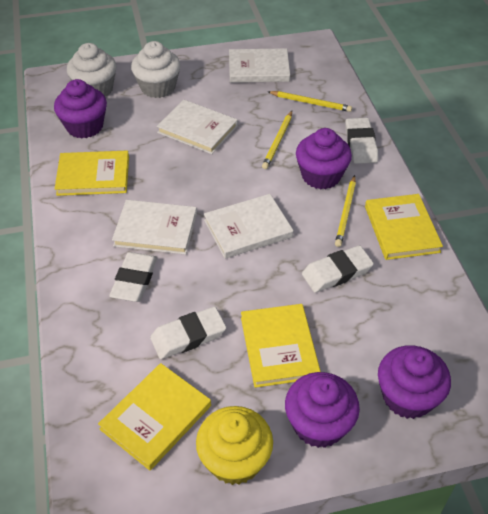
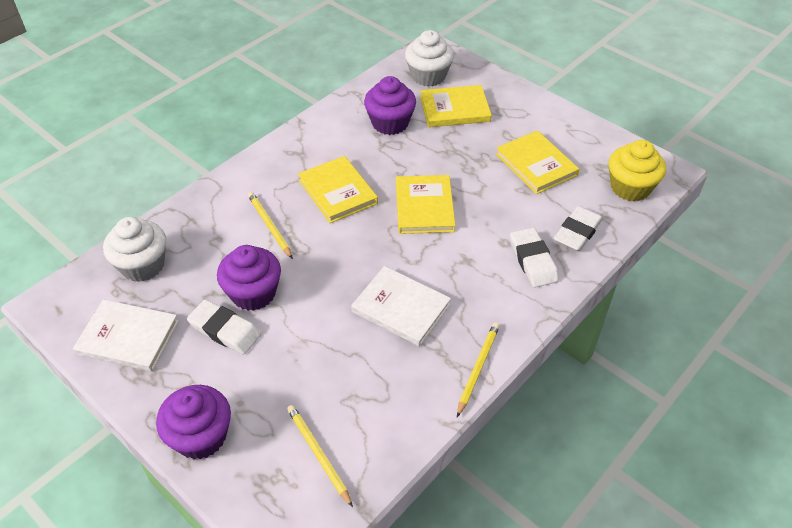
purple cupcake: 4 -> 3
white book: 4 -> 2
white eraser: 4 -> 3

